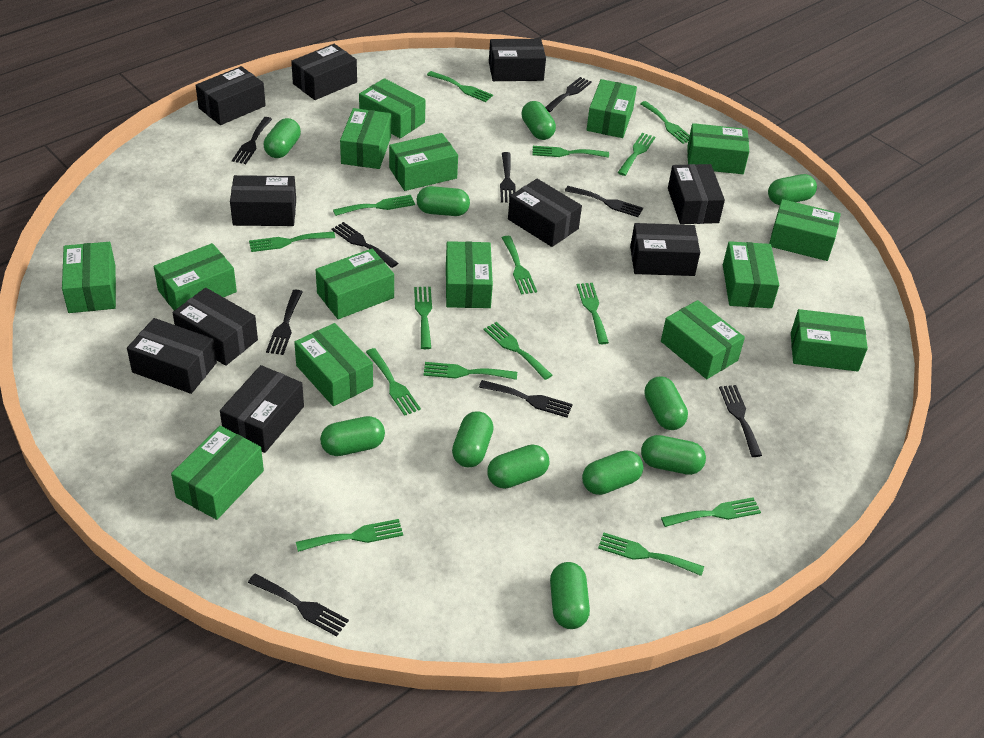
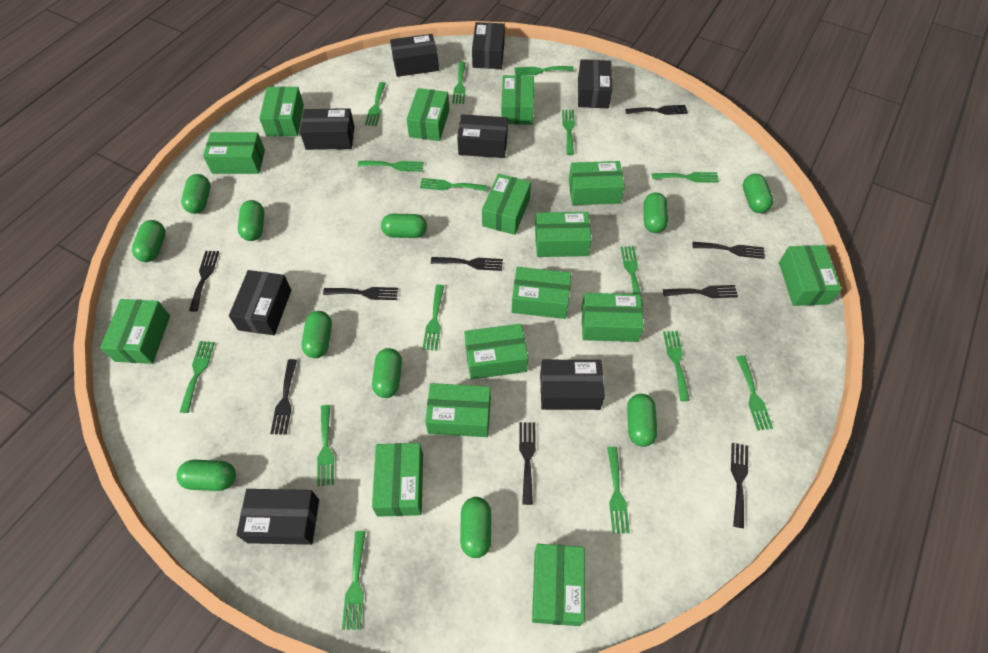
black box: 10 -> 8

